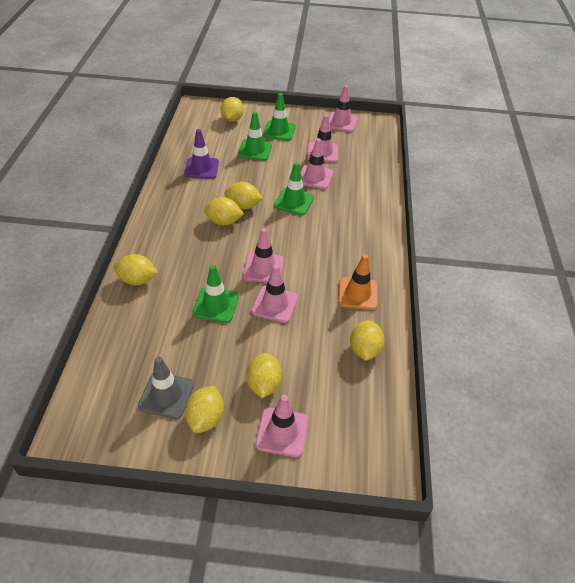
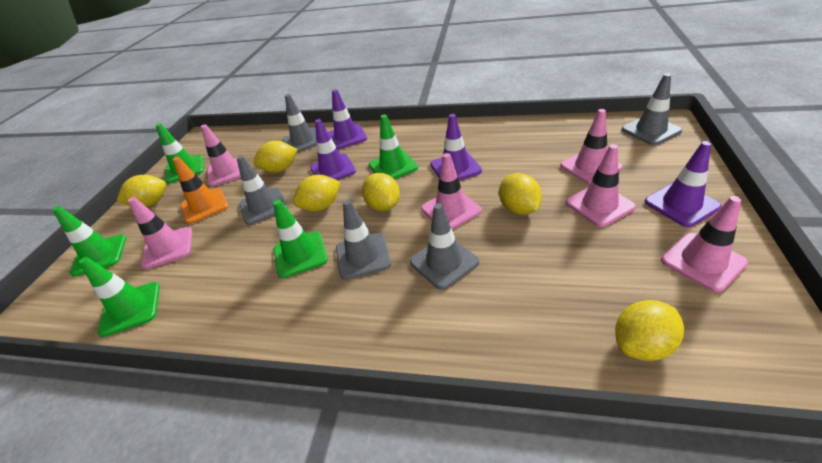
green traffic cone: 4 -> 5
grey traffic cone: 1 -> 5
purple traffic cone: 1 -> 4
yellow lemon: 7 -> 6

